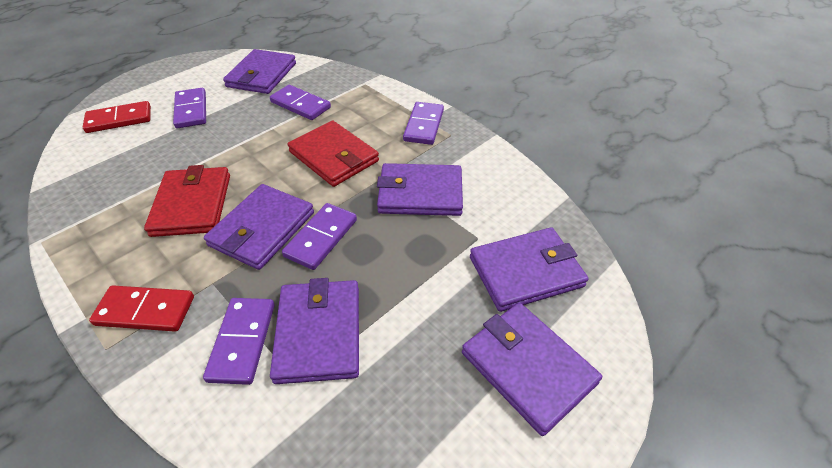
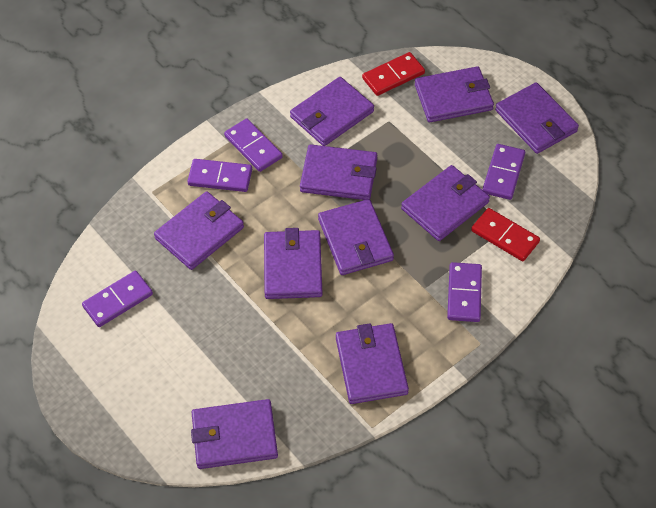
purple wallet: 6 -> 10
red wallet: 2 -> 0

